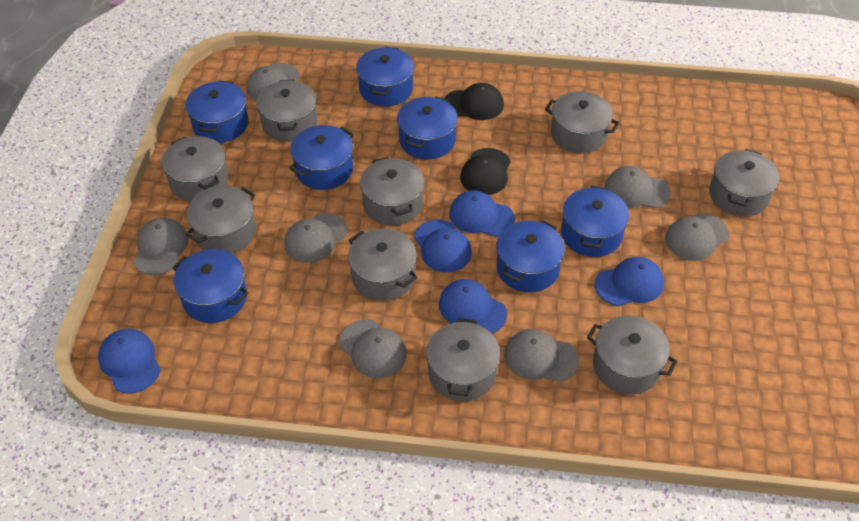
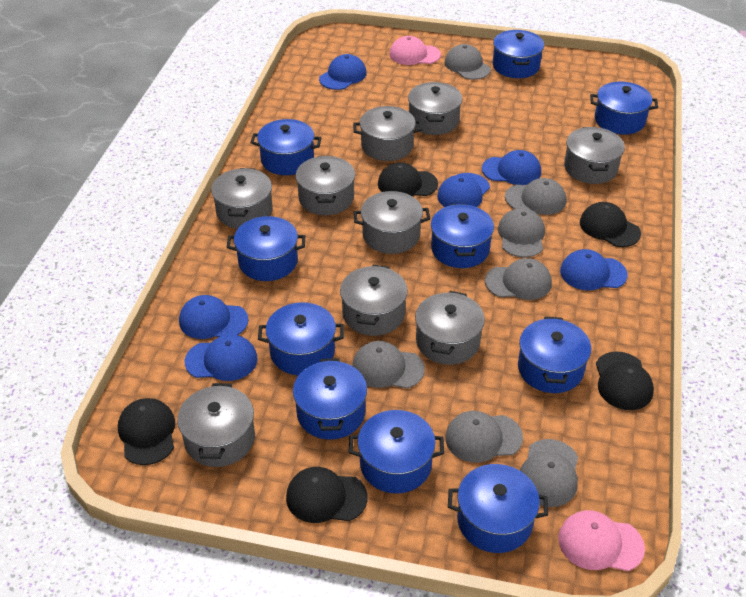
black cap: 2 -> 5
blue cap: 5 -> 6
blue pot: 7 -> 10
pink cap: 0 -> 2

